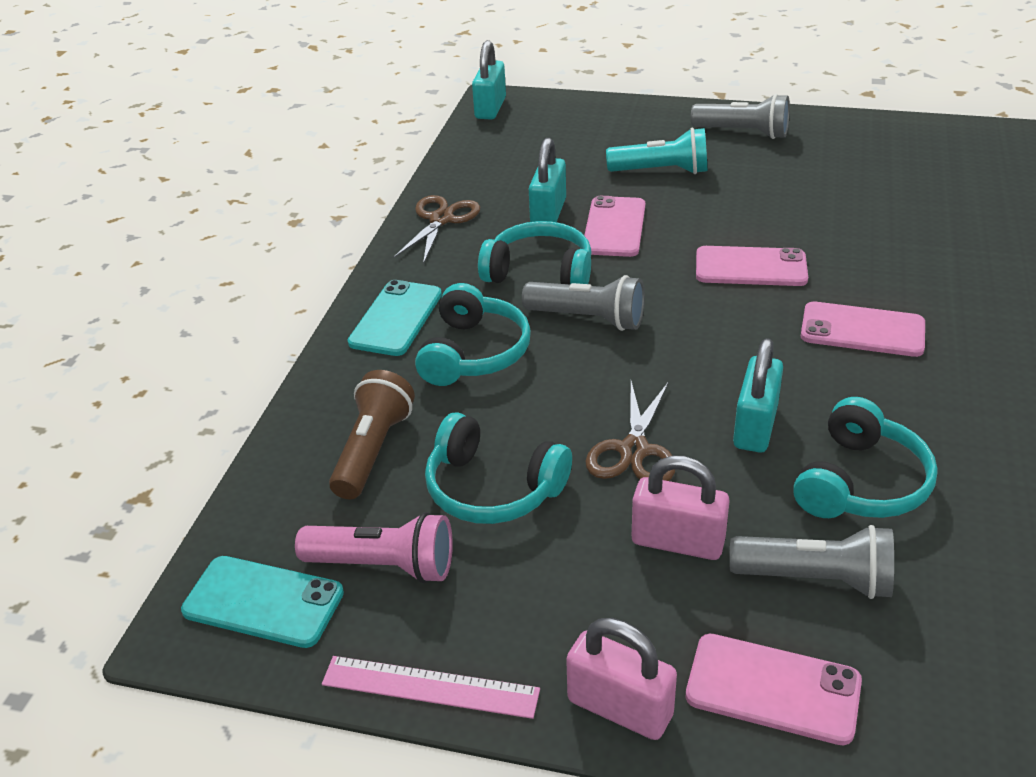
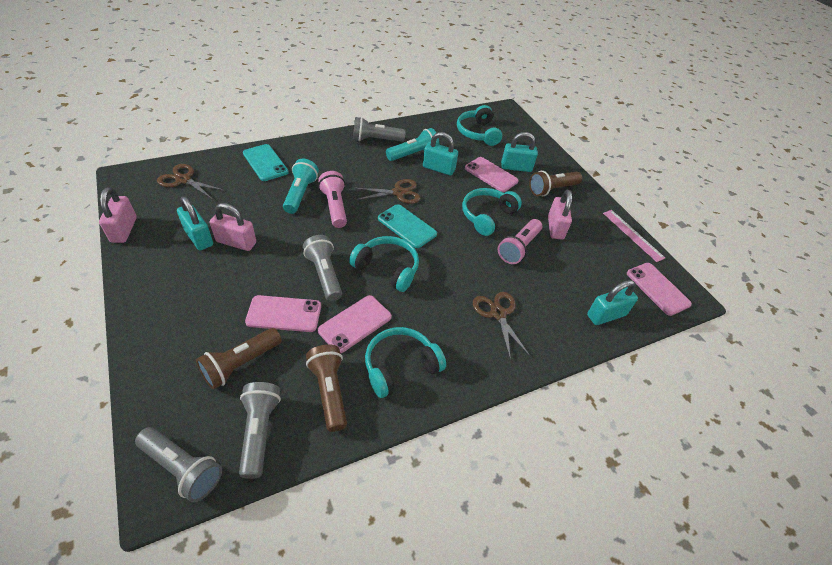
brown flashlight: 1 -> 3
brown scissors: 2 -> 3
grey flashlight: 3 -> 4
pink flashlight: 1 -> 2
pink padlock: 2 -> 3
turquoise flashlight: 1 -> 2
turquoise padlock: 3 -> 4

